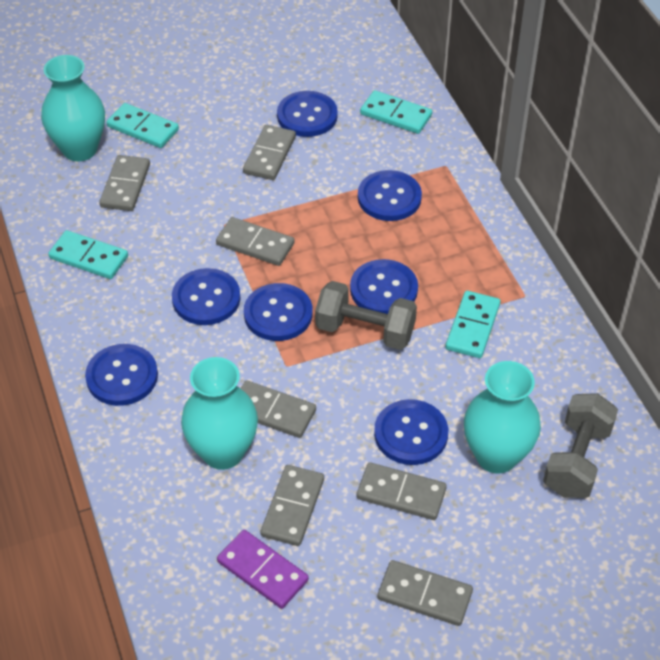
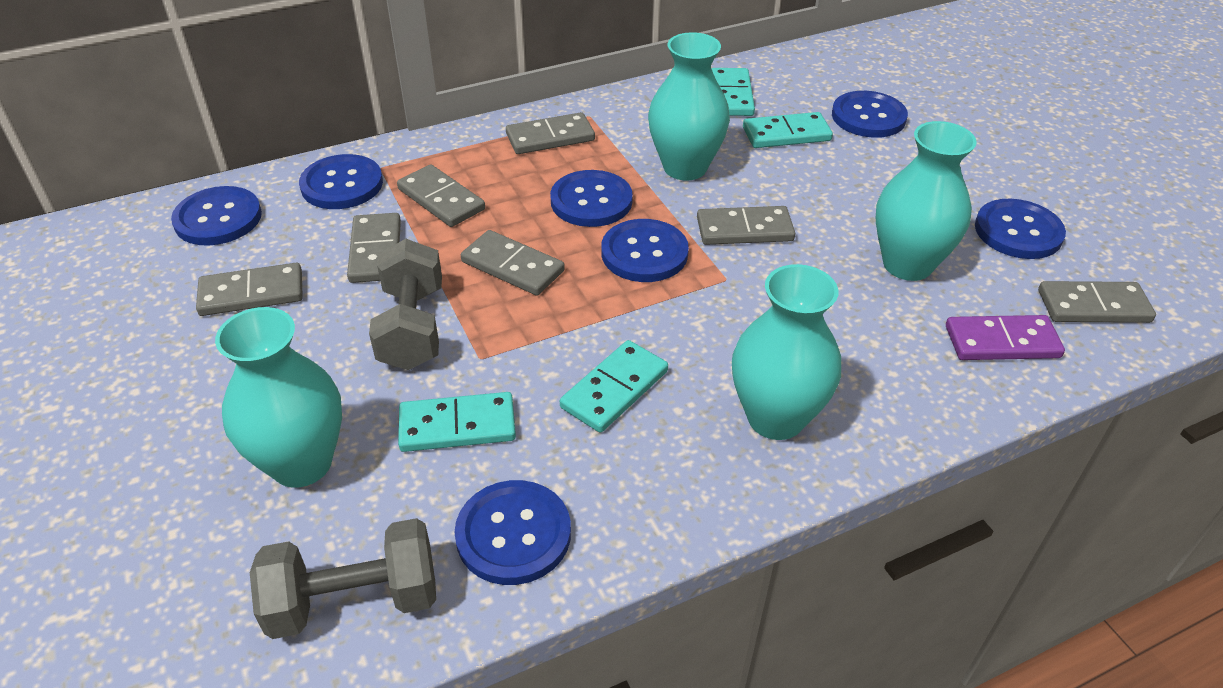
turquoise vase: 3 -> 4

